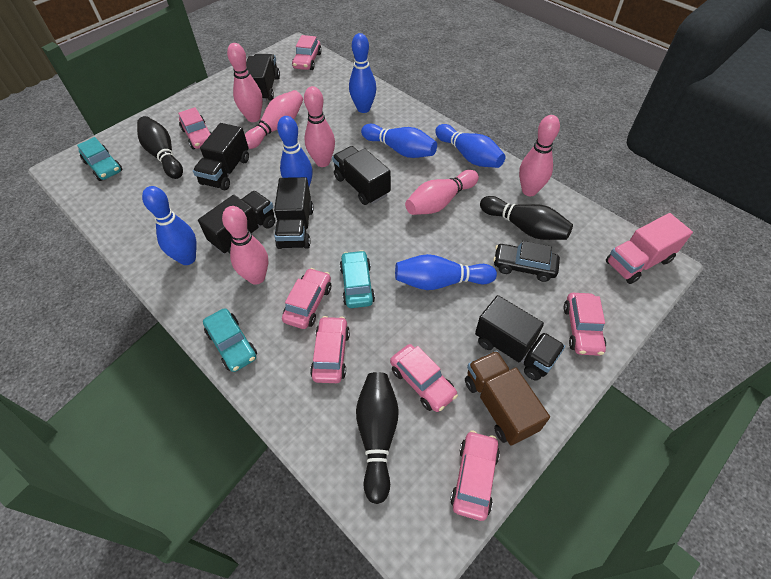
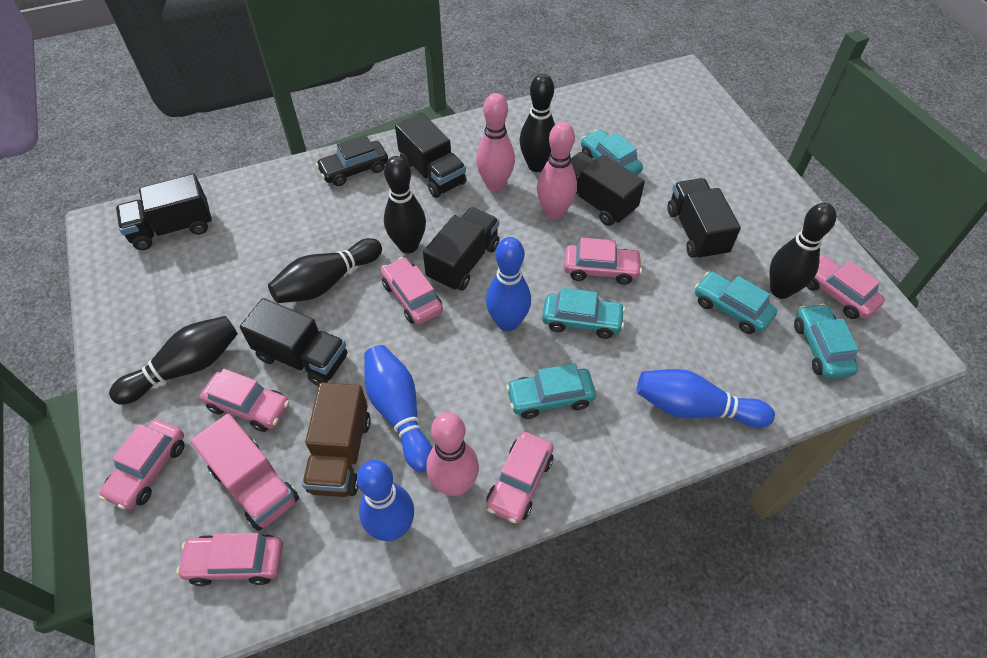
black bowling pin: 3 -> 5
blue bowling pin: 6 -> 4
pink bowling pin: 6 -> 3
turquoise car: 3 -> 5

